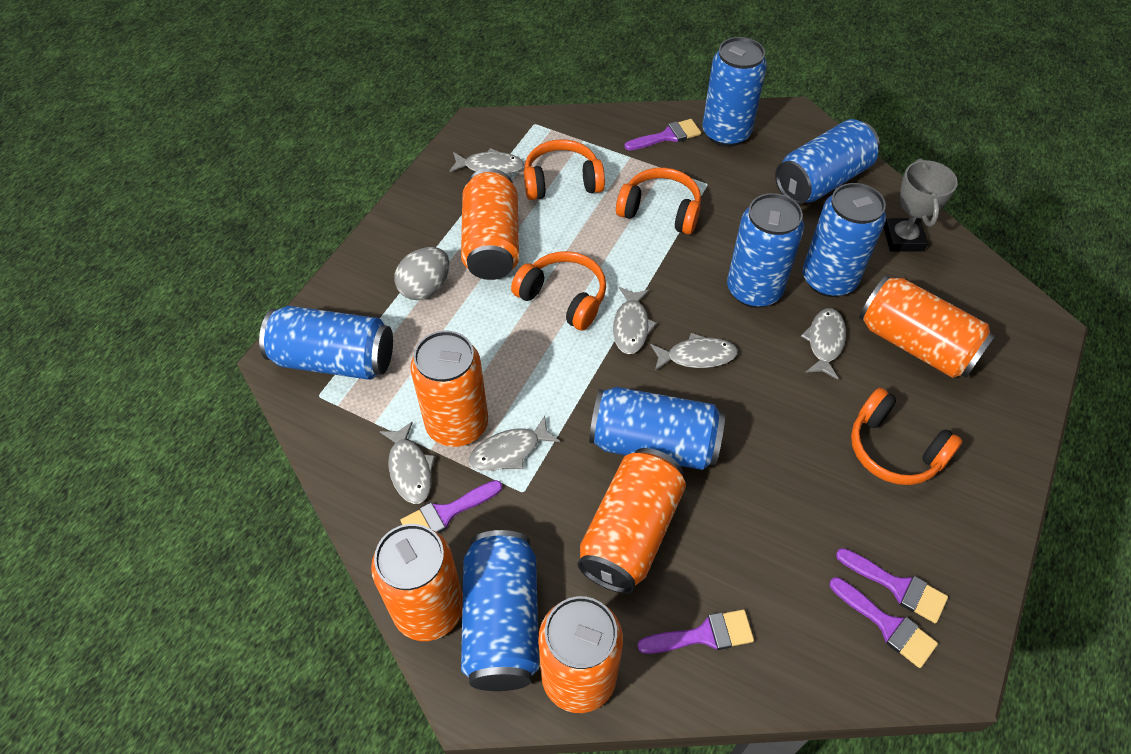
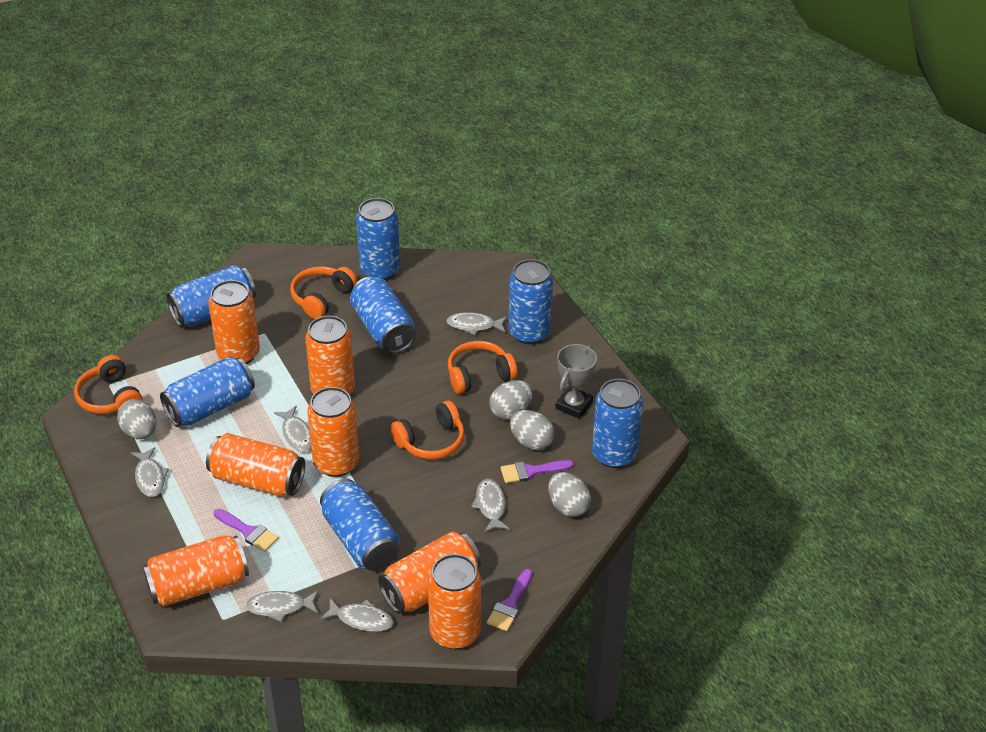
grey egg: 1 -> 4
orange can: 6 -> 7
purple brush: 5 -> 3

